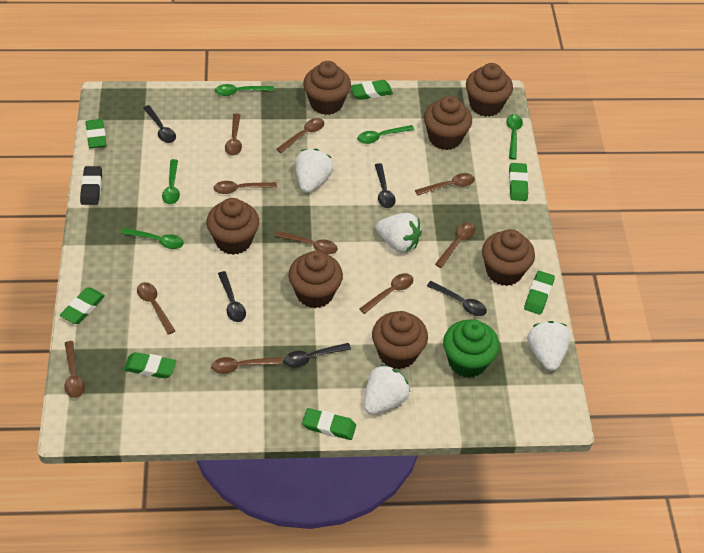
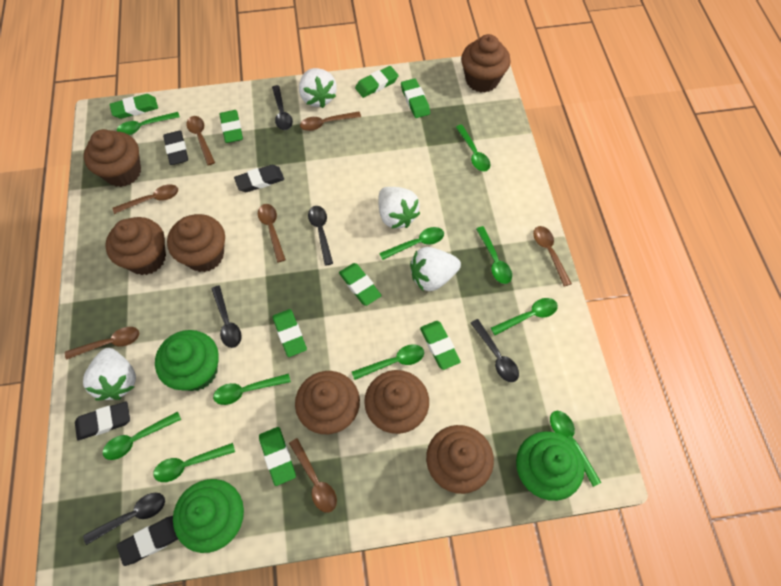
black eraser: 1 -> 4
brown spoon: 10 -> 7
green cupcake: 1 -> 3
green eraser: 7 -> 8
green spoon: 5 -> 10

